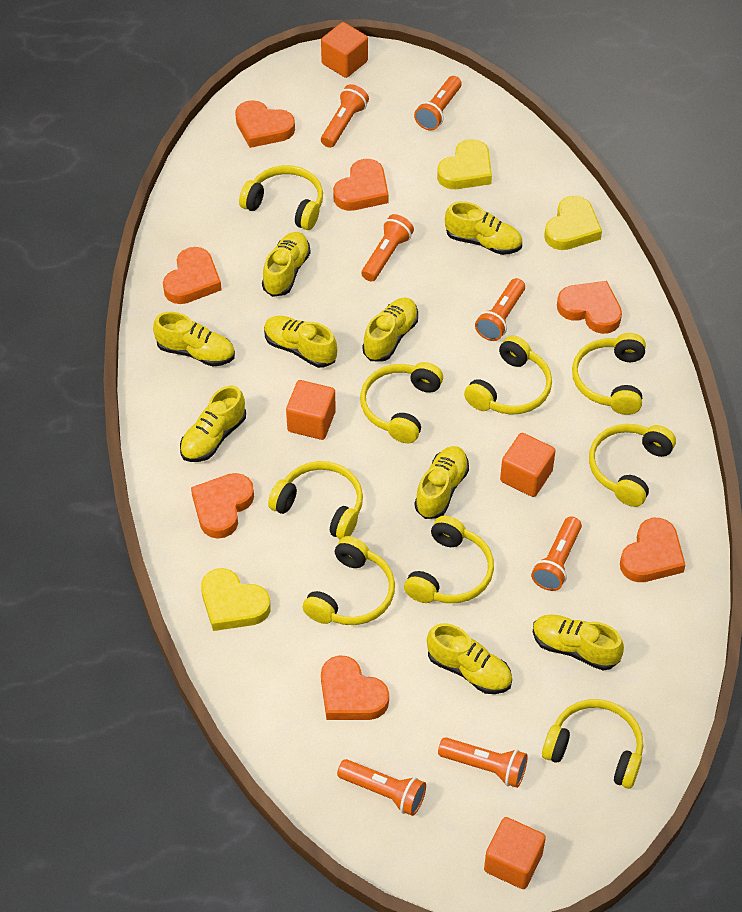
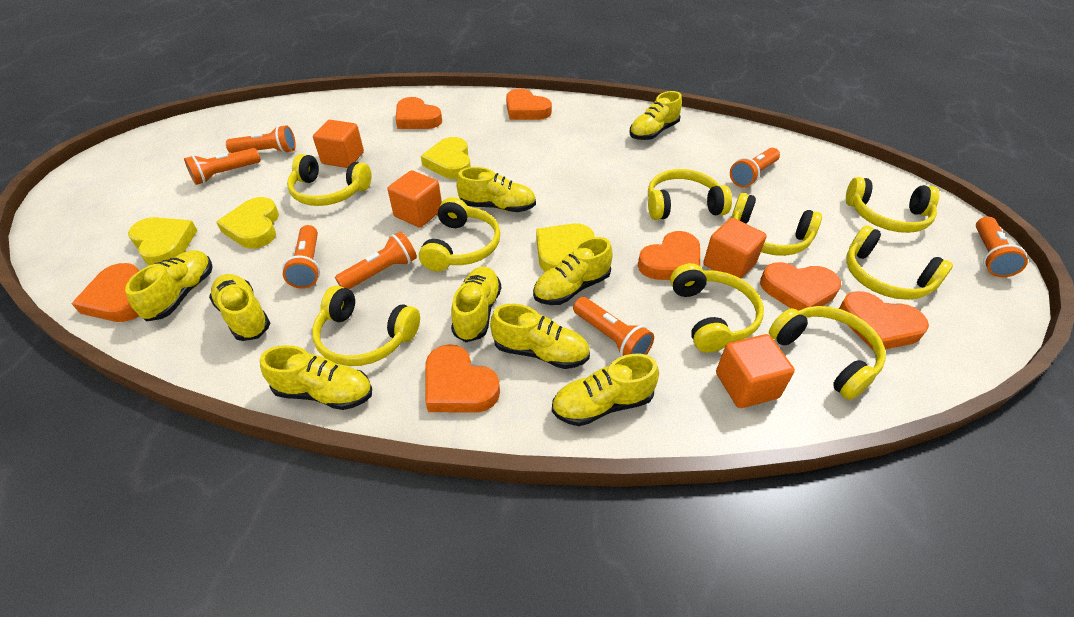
yellow heart: 3 -> 4

